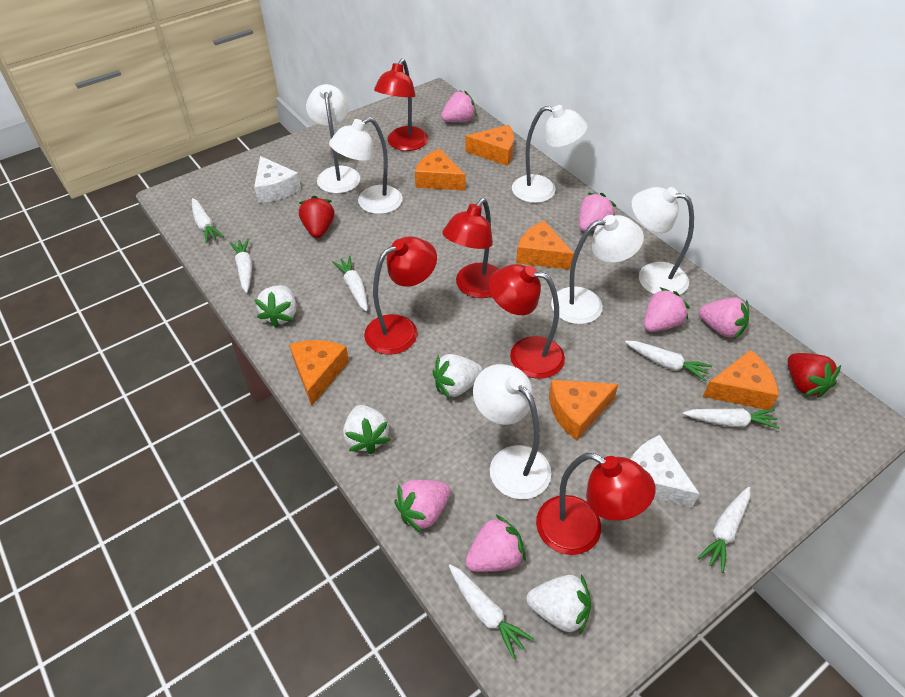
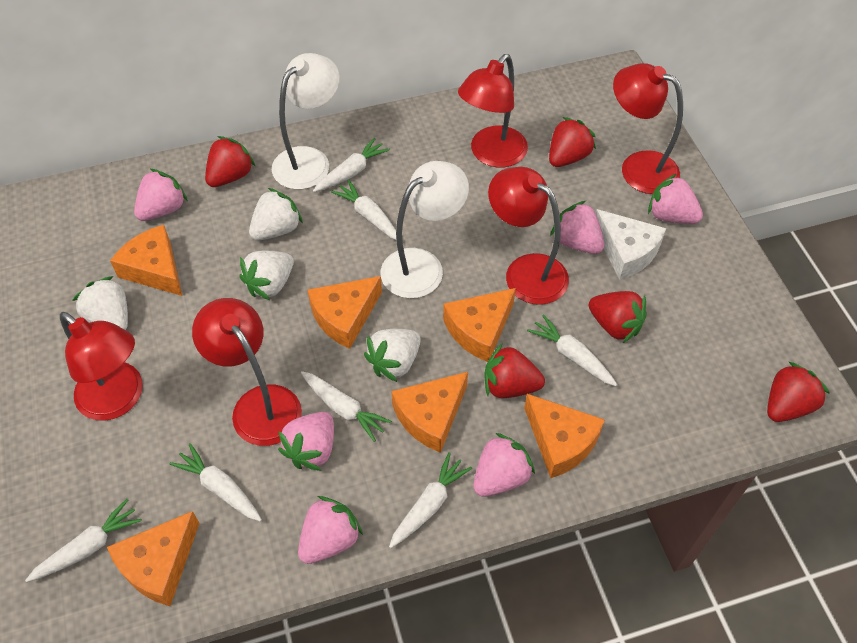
red strawberry: 2 -> 5
white cheese: 2 -> 1
white lamp: 6 -> 2

